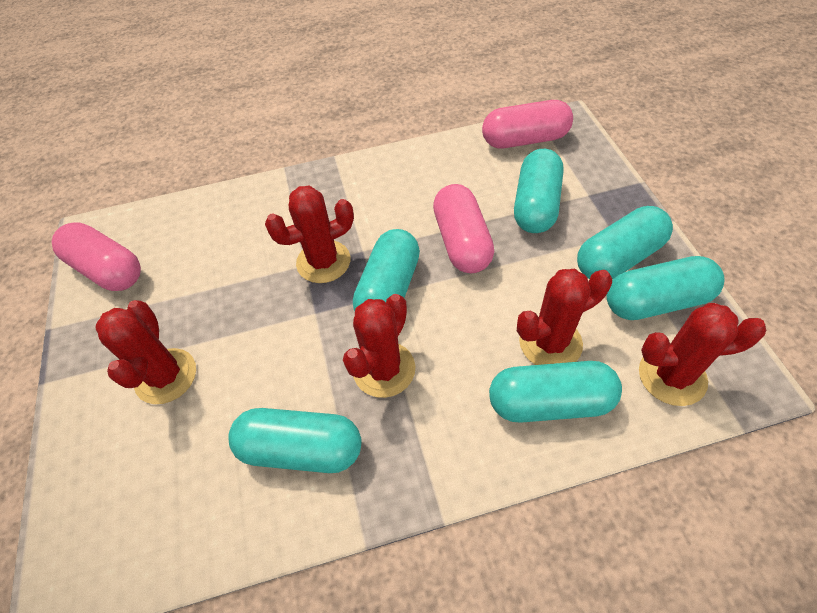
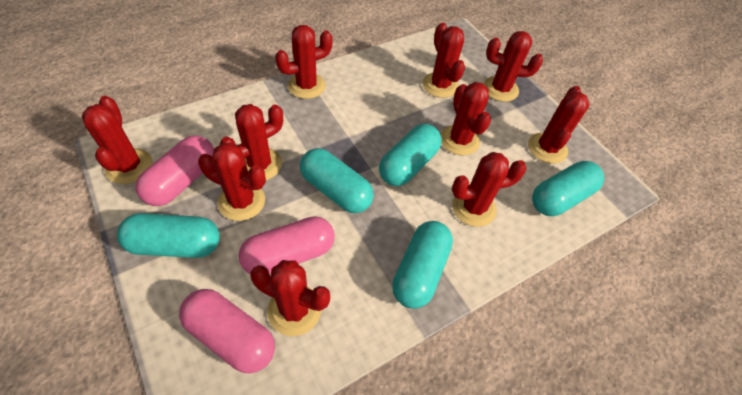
red cactus: 5 -> 10
turquoise capsule: 6 -> 5

